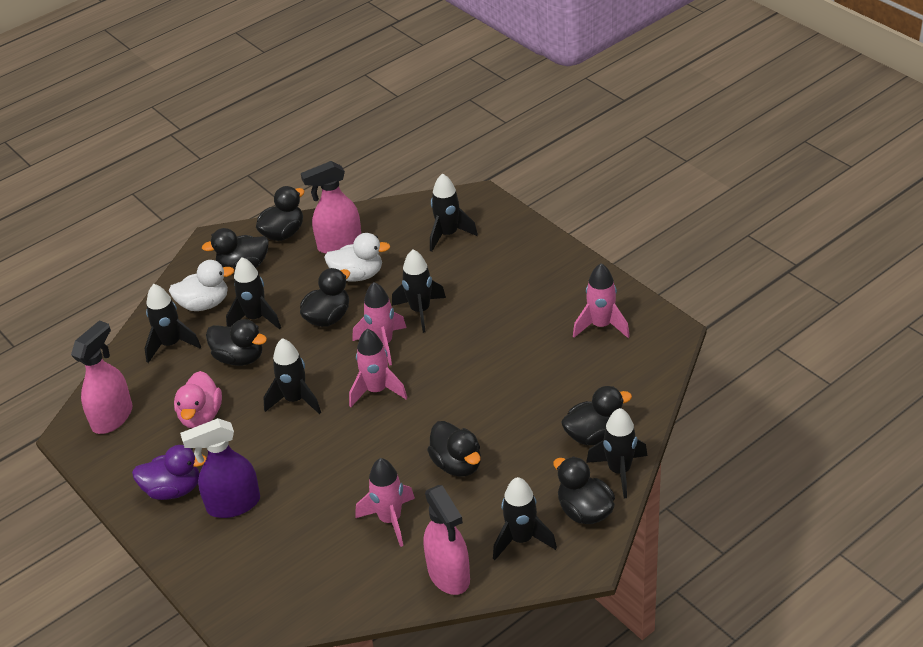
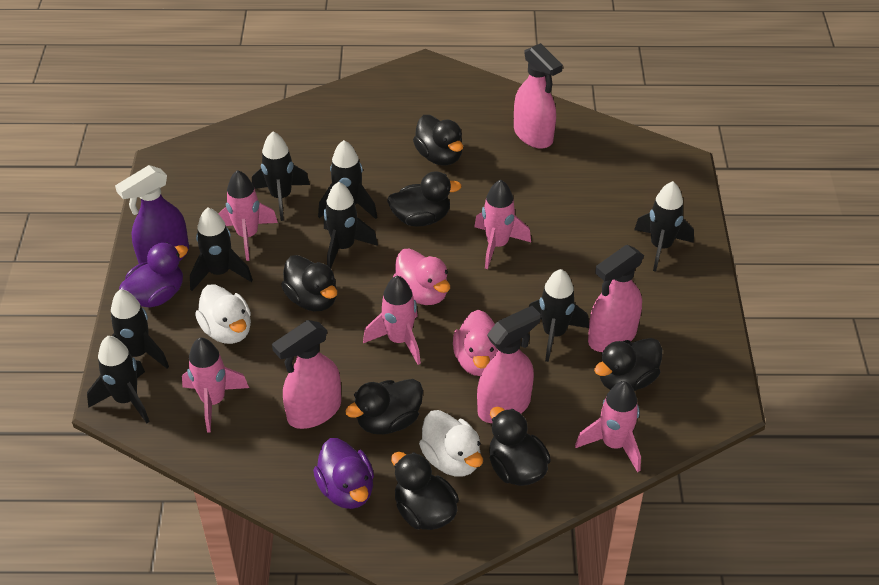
black rocket: 7 -> 8
pink duck: 1 -> 2
pink rocket: 4 -> 5
pink spray bottle: 3 -> 4
purple duck: 1 -> 2

